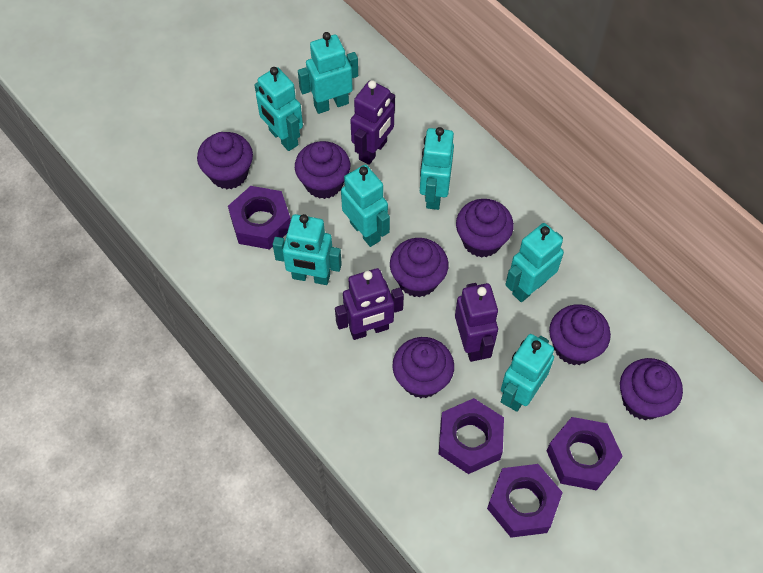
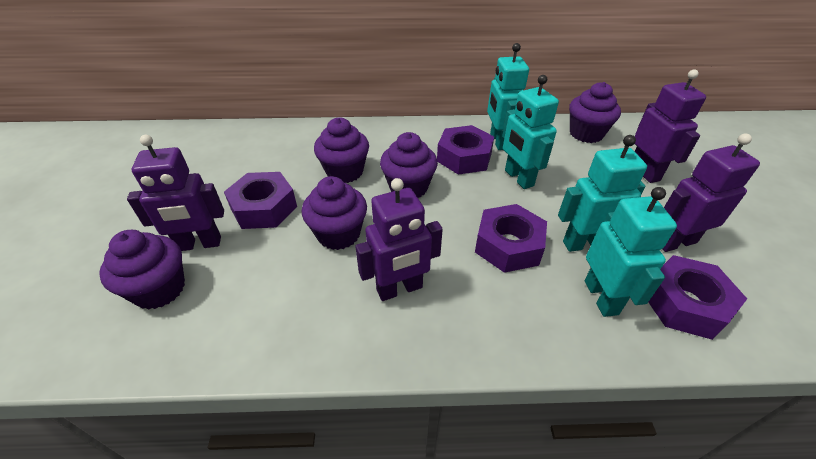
purple cupcake: 7 -> 5
purple robot: 3 -> 4
turquoise robot: 7 -> 4

